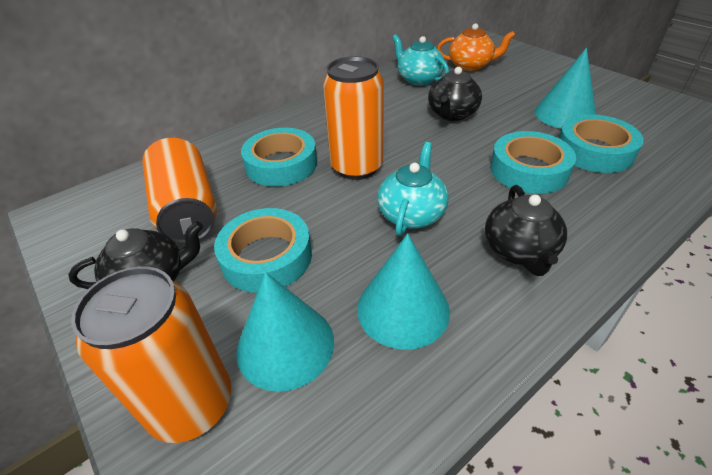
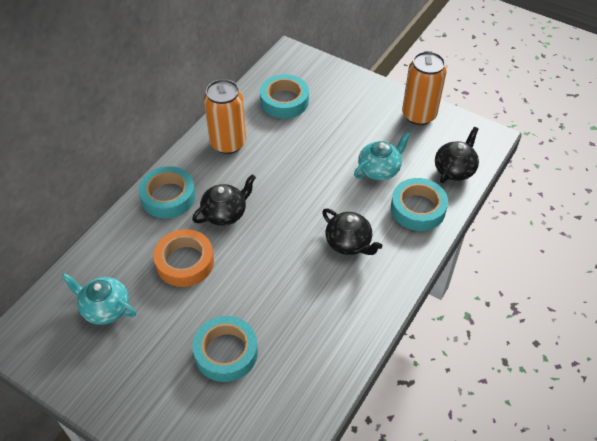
orange can: 3 -> 2
orange tape: 0 -> 1
orange teapot: 1 -> 0
turquoise cone: 3 -> 0

